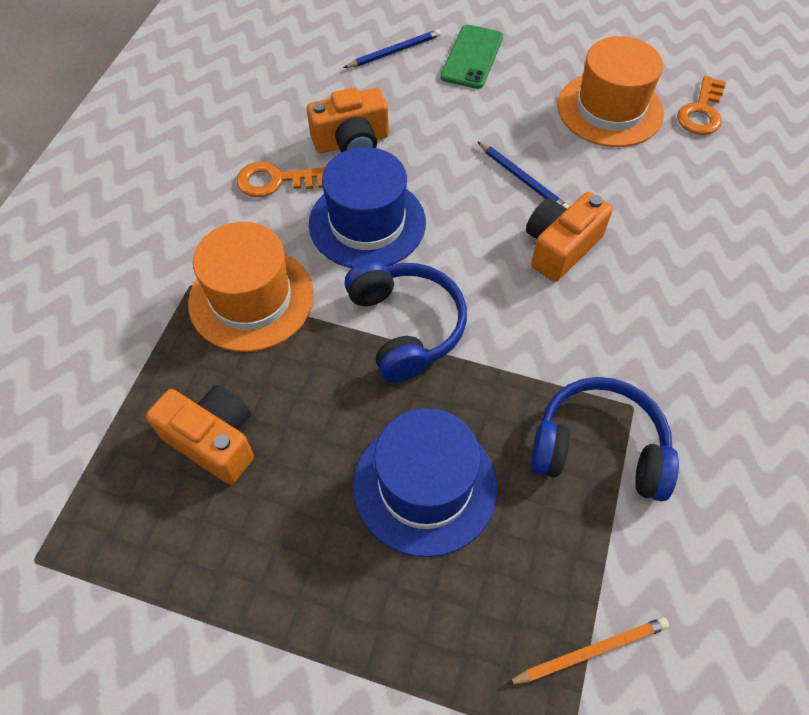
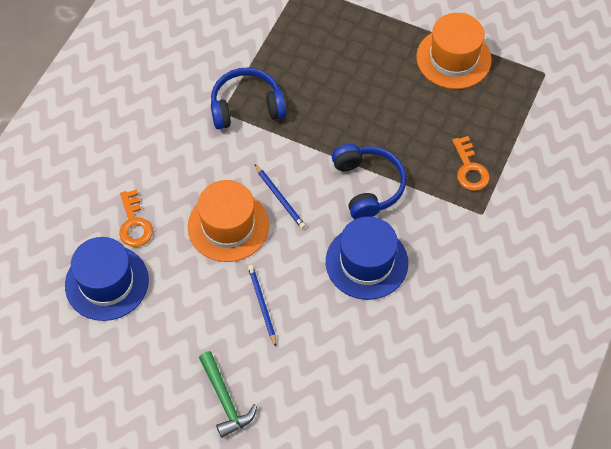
green hammer: 0 -> 1
green phone: 1 -> 0
orange camera: 3 -> 0
orange pencil: 1 -> 0

